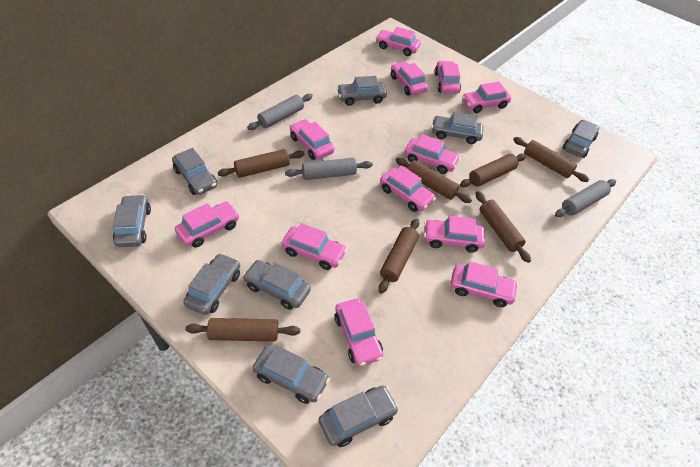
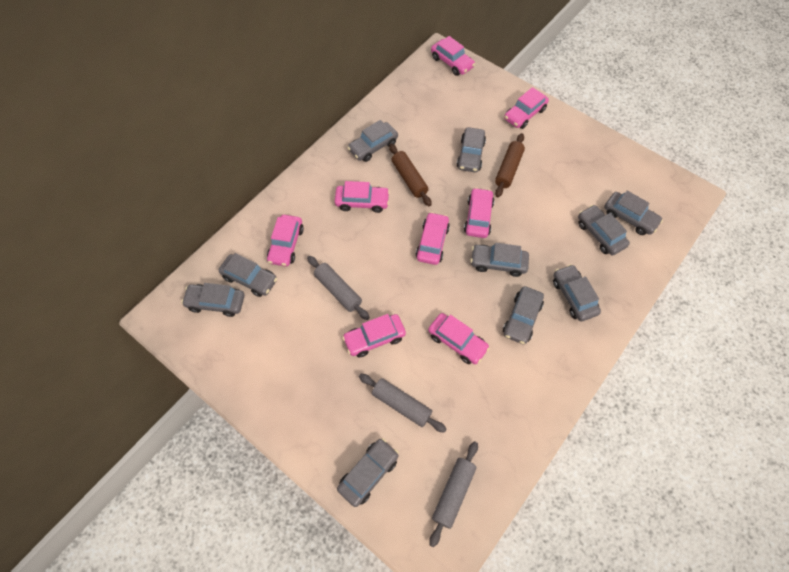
brown rolling pin: 7 -> 2
grey car: 9 -> 10
pink car: 12 -> 8

